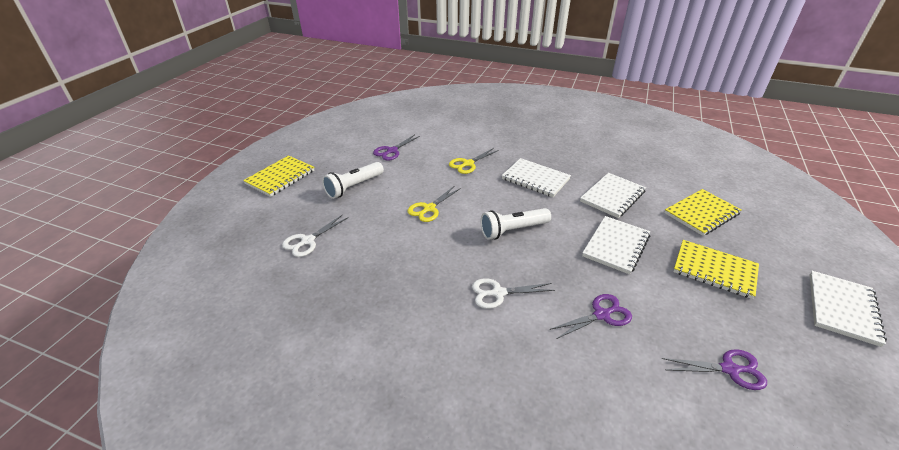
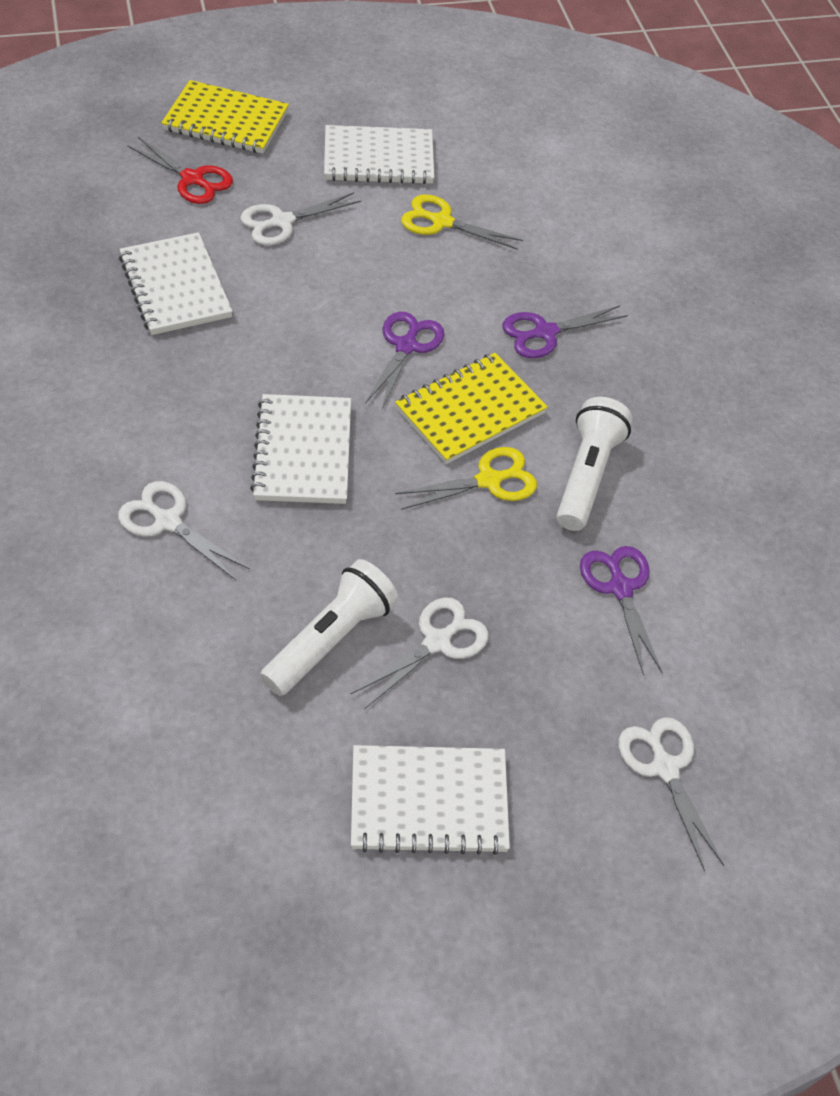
red scissors: 0 -> 1
white scissors: 2 -> 4
yellow notebook: 3 -> 2

